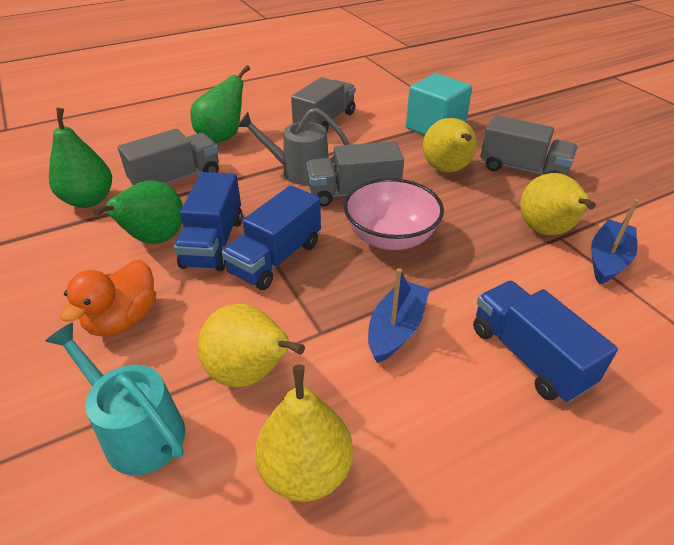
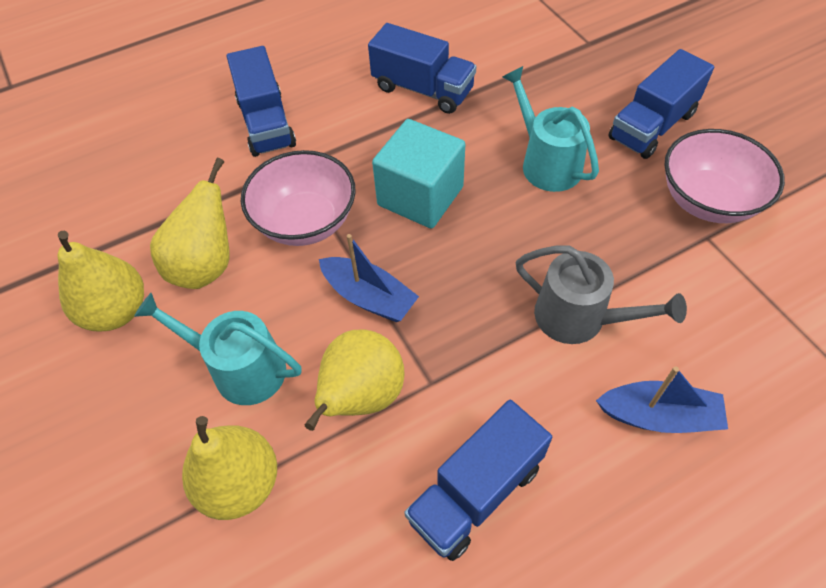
blue truck: 3 -> 4
green pear: 3 -> 0
grey truck: 4 -> 0
orange duck: 1 -> 0
pink bowl: 1 -> 2
turquoise watering can: 1 -> 2

